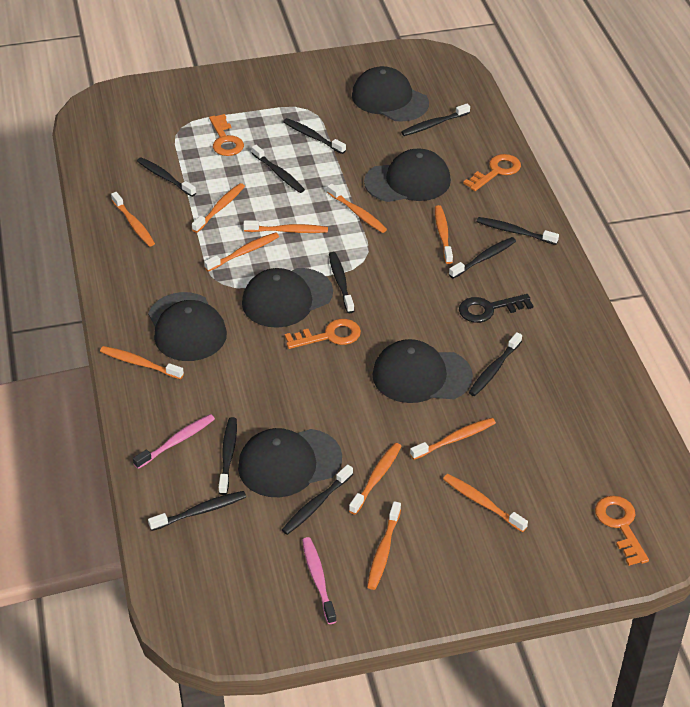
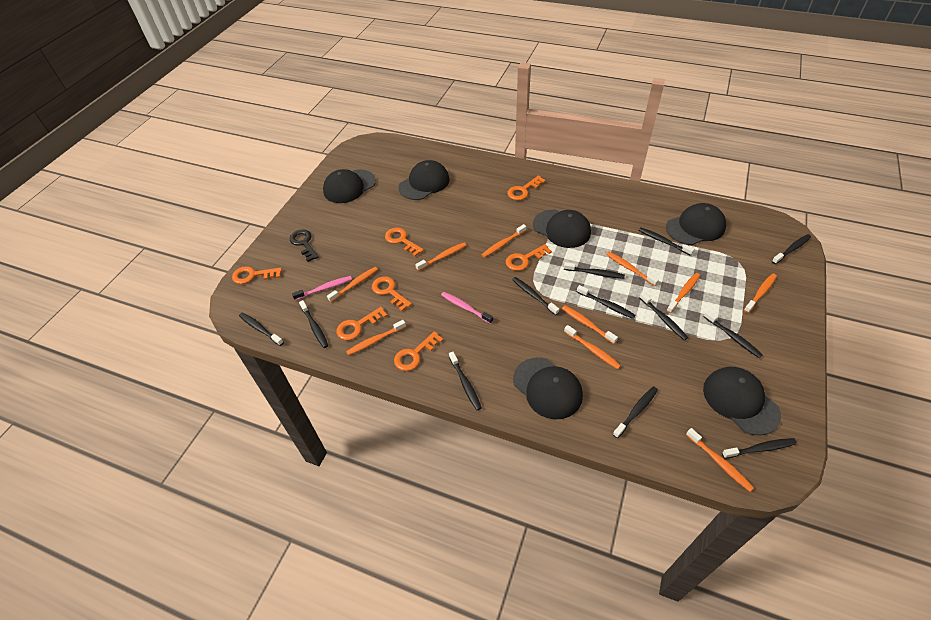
black toothbrush: 11 -> 12
orange key: 4 -> 7
orange toothbrush: 11 -> 10

